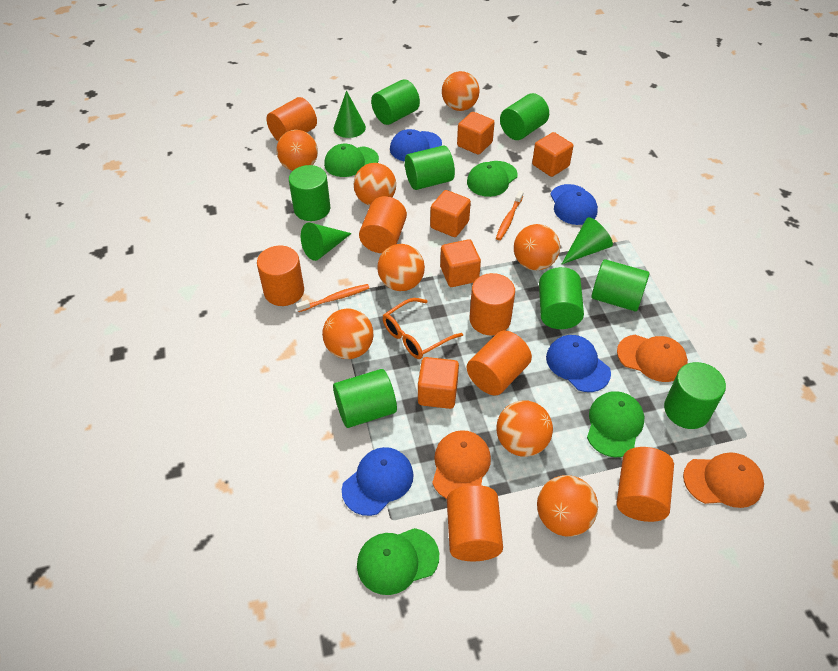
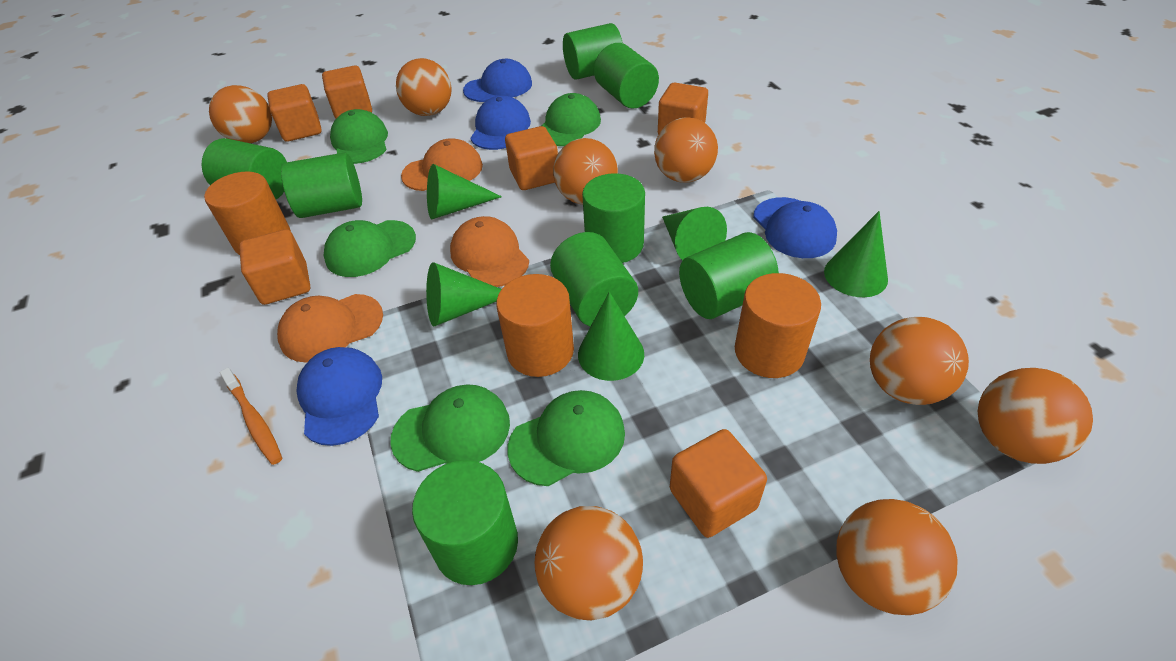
green cap: 4 -> 5
green cone: 3 -> 5
orange cube: 5 -> 6
orange cylinder: 7 -> 3
orange glasses: 1 -> 0
orange toothbrush: 2 -> 1

